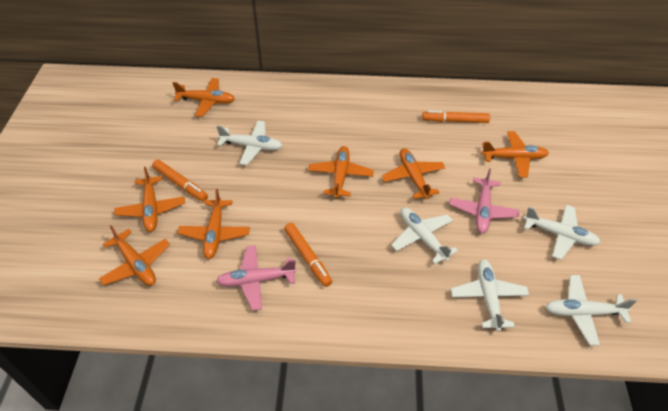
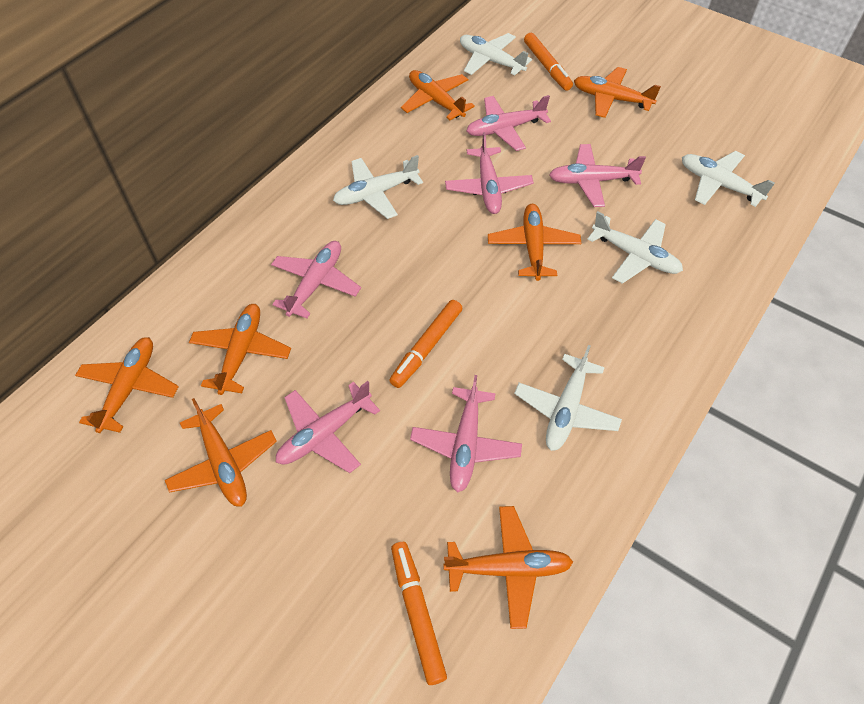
pink plane: 2 -> 6

